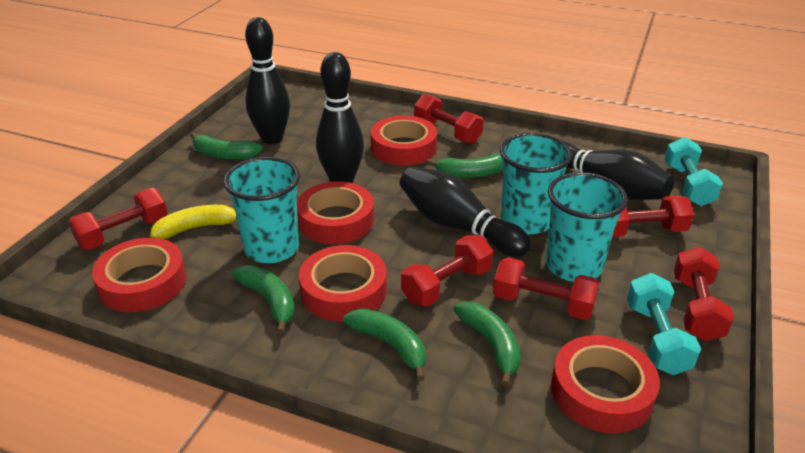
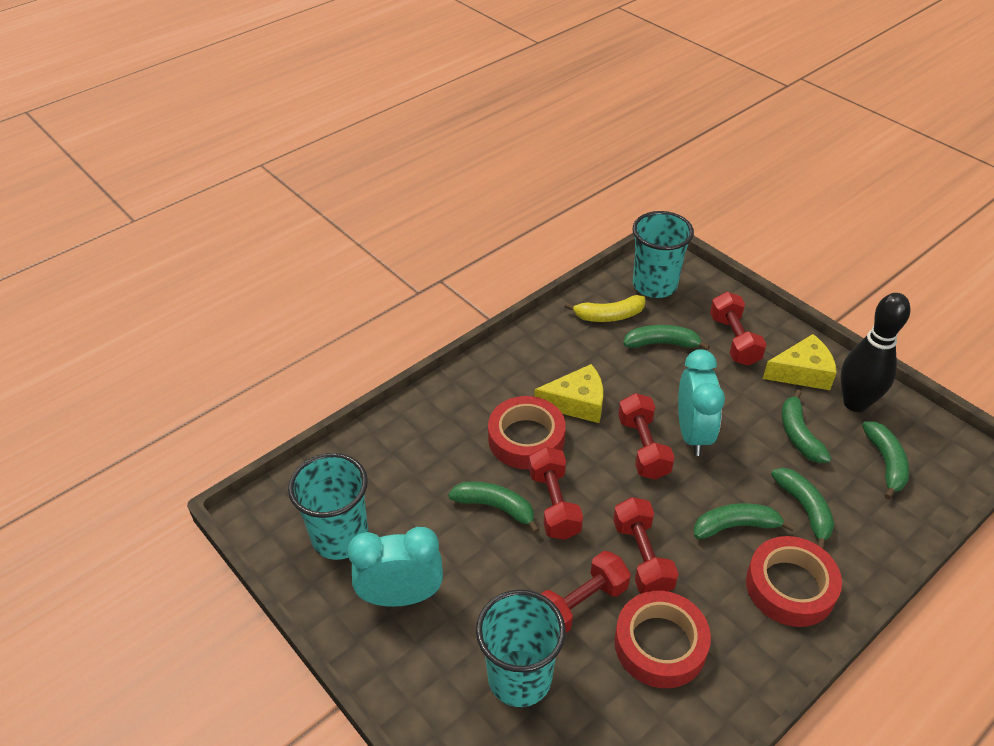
black bowling pin: 4 -> 1
green banana: 5 -> 6
red dumbbell: 6 -> 5
red tape: 5 -> 3
turquoise clock: 0 -> 2
turquoise dumbbell: 2 -> 0
yellow cheese: 0 -> 2

